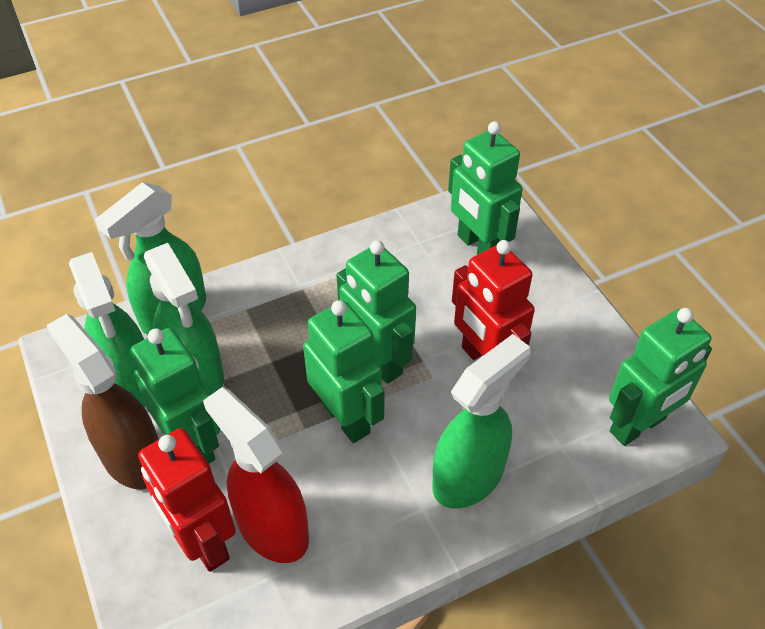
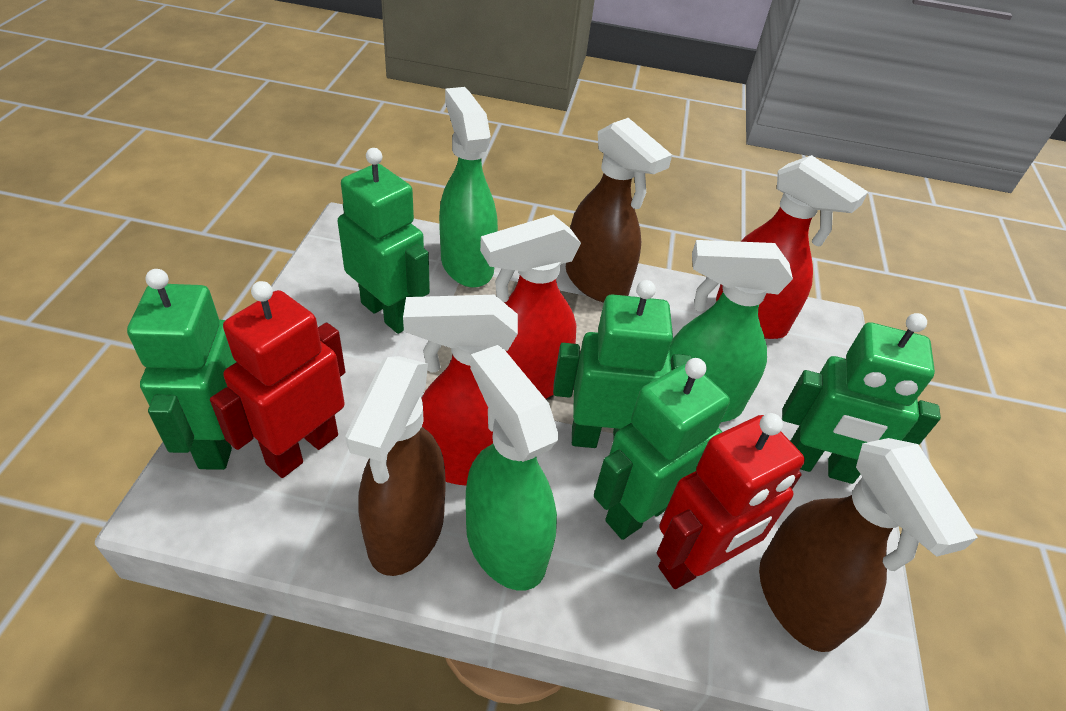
brown spray bottle: 1 -> 3
green spray bottle: 4 -> 3
red spray bottle: 1 -> 3

